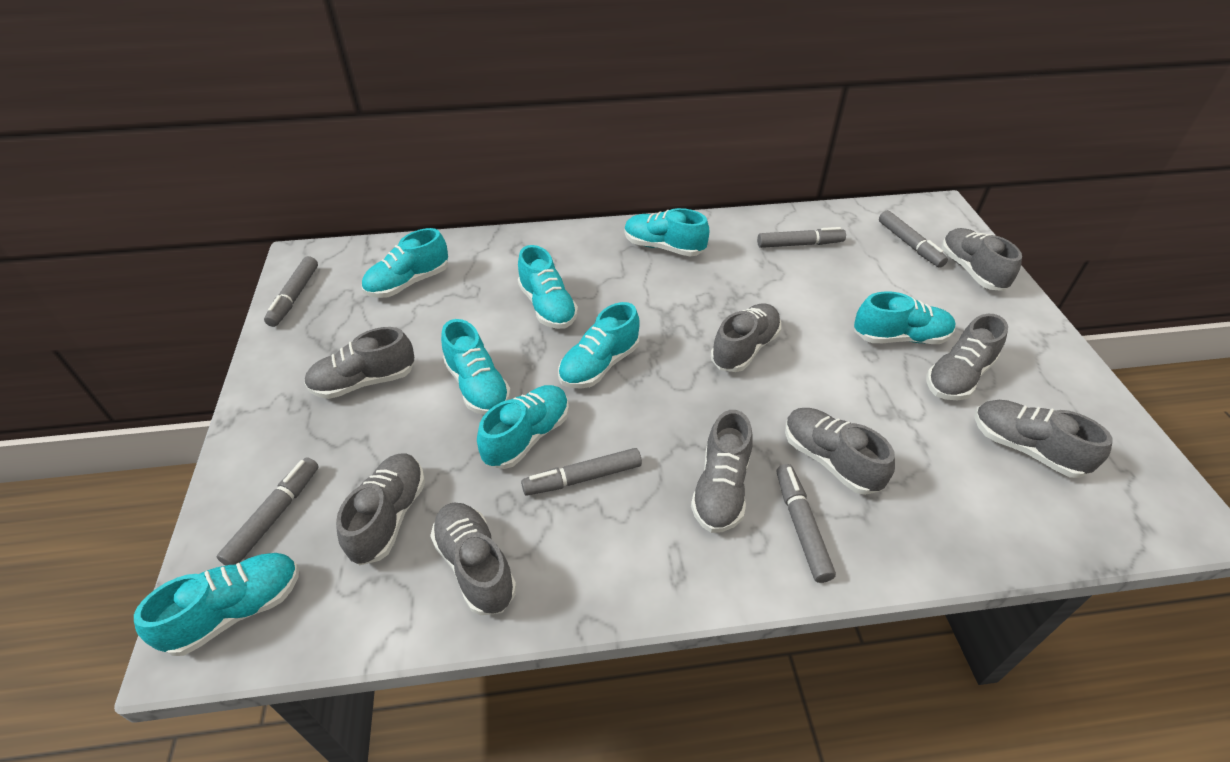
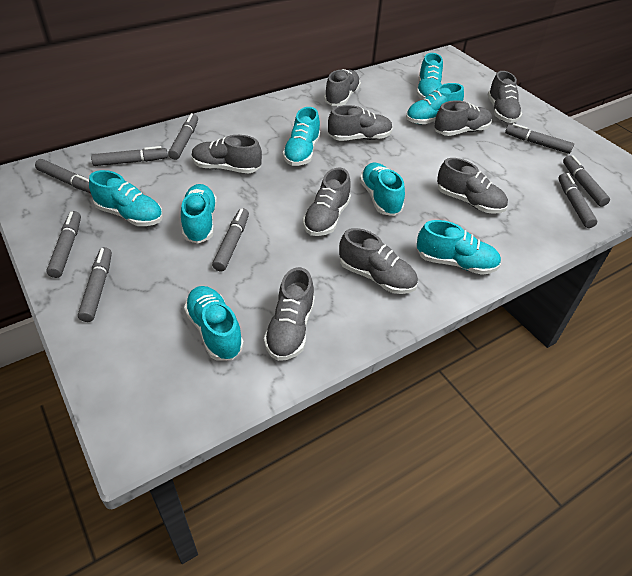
grey marker: 6 -> 9

